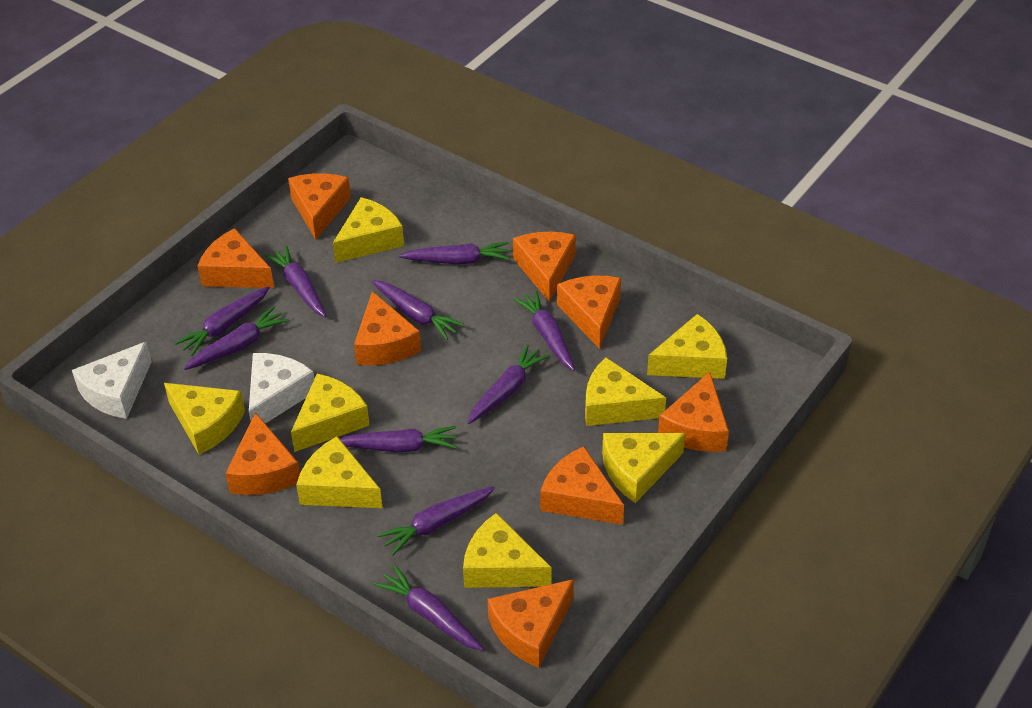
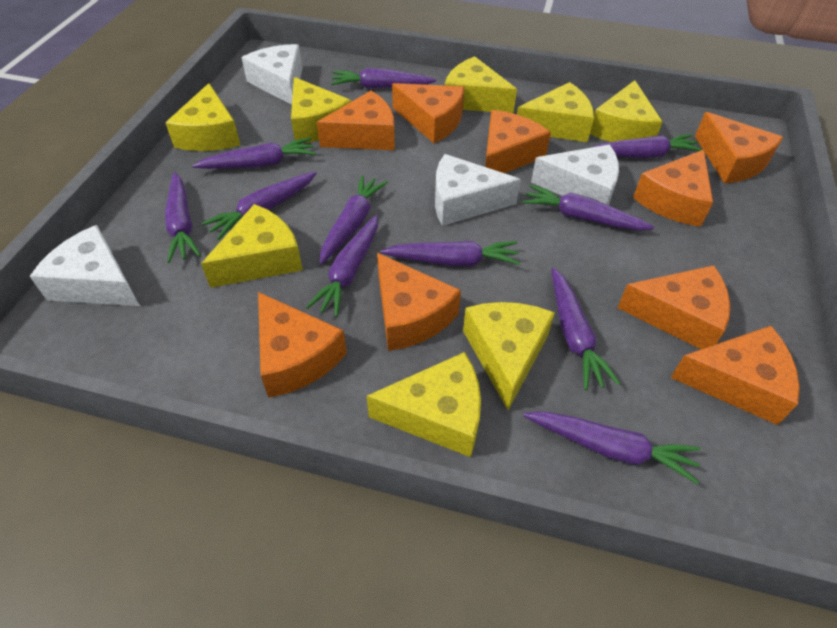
purple carrot: 10 -> 11
white cheese: 2 -> 4

